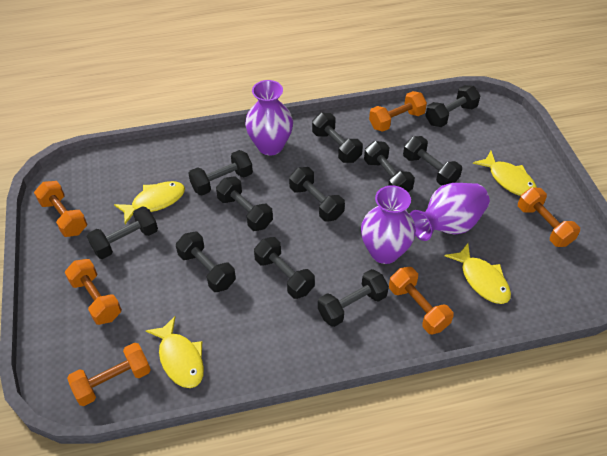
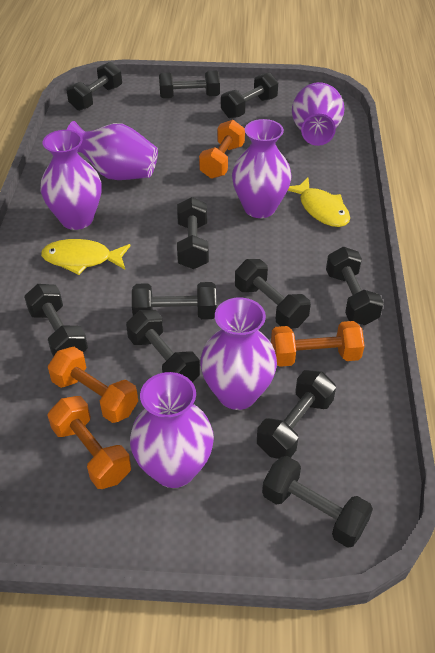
orange dumbbell: 6 -> 4
purple vase: 3 -> 6
yellow fish: 4 -> 2

